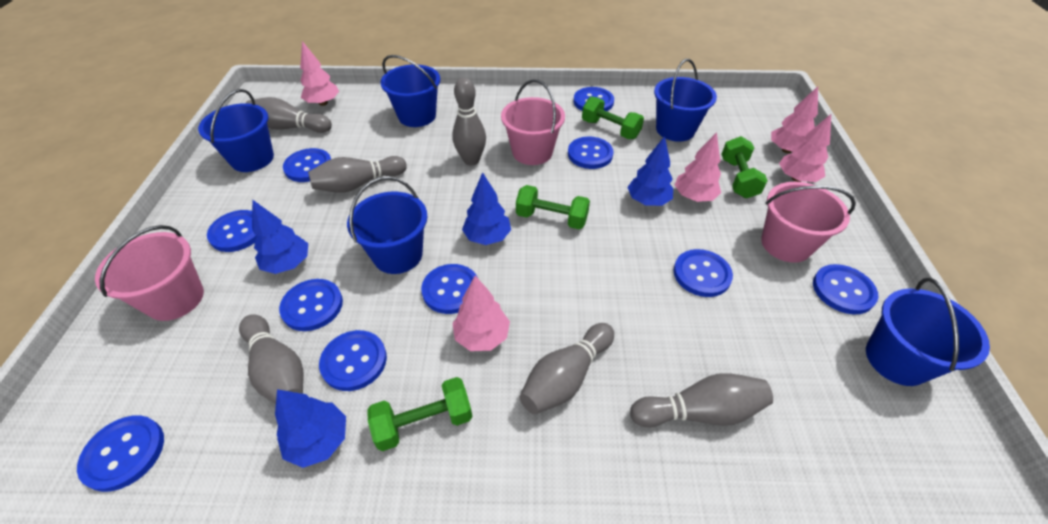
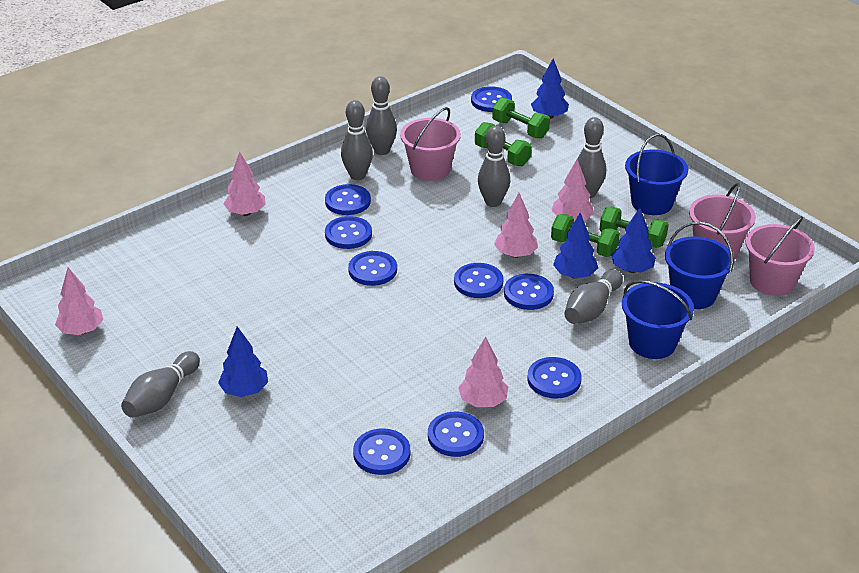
blue bucket: 5 -> 3
blue button: 10 -> 9

